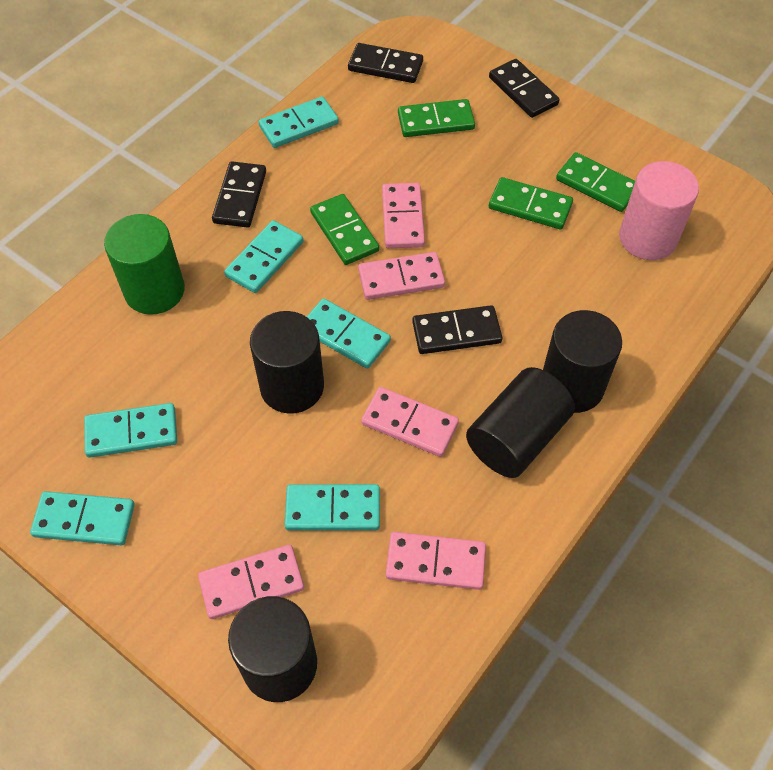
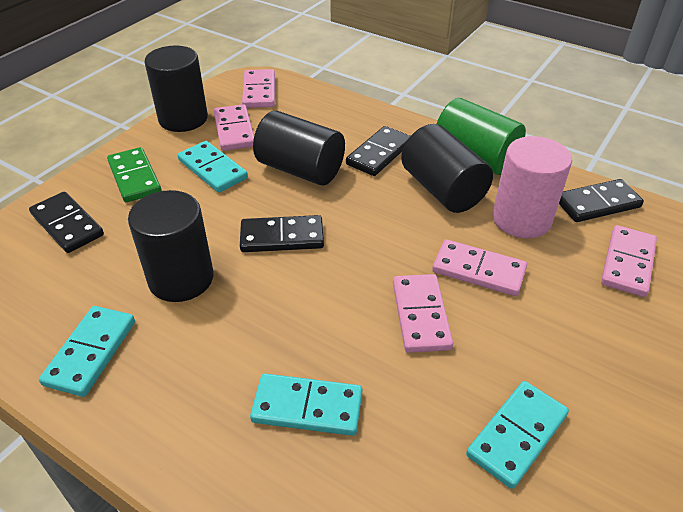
green domino: 4 -> 1
turquoise domino: 6 -> 4

